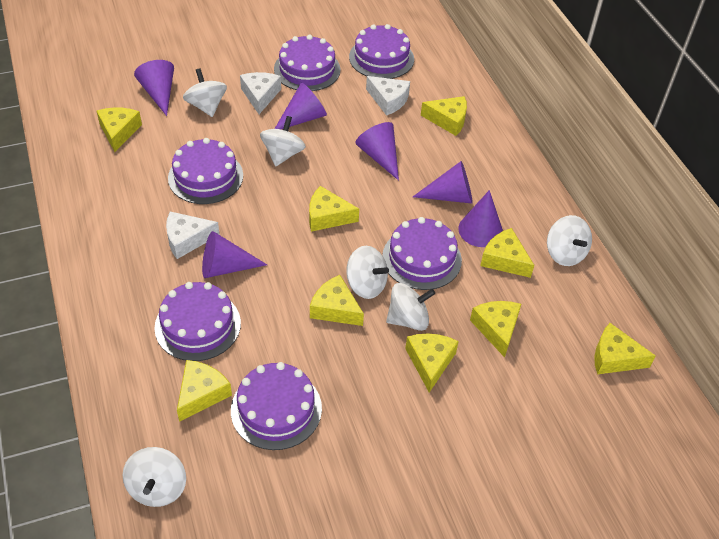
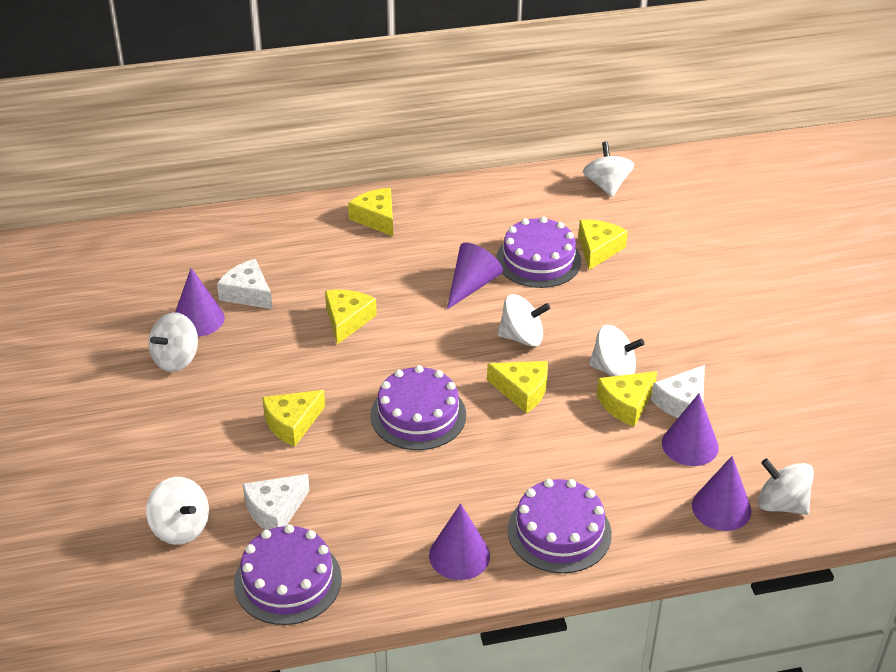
purple cake: 6 -> 4
purple cone: 6 -> 5
yellow cheese: 9 -> 6

